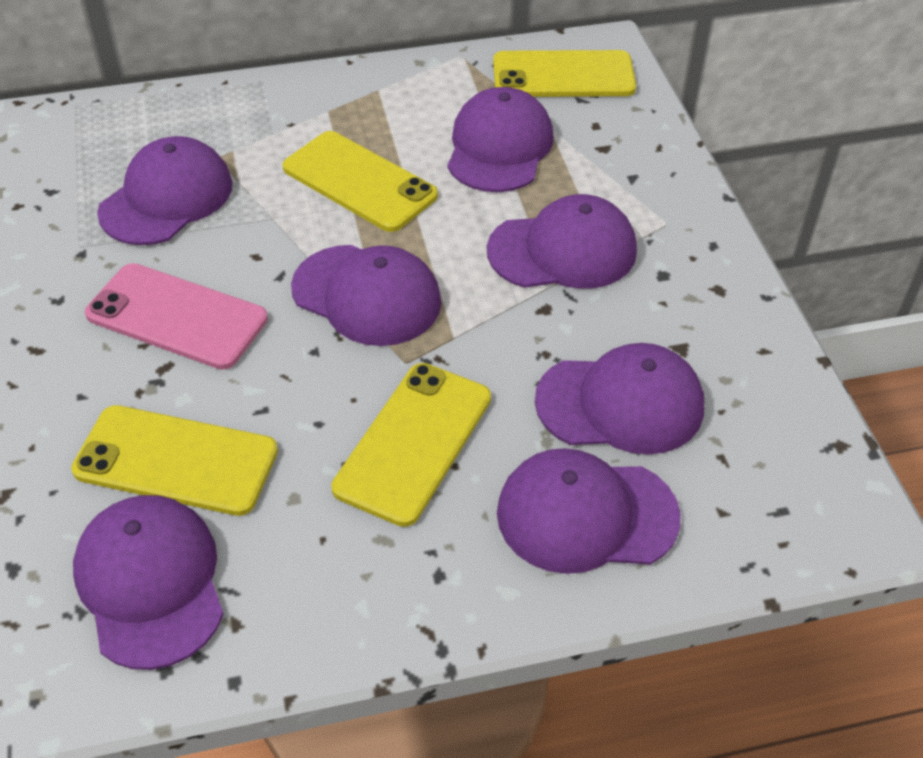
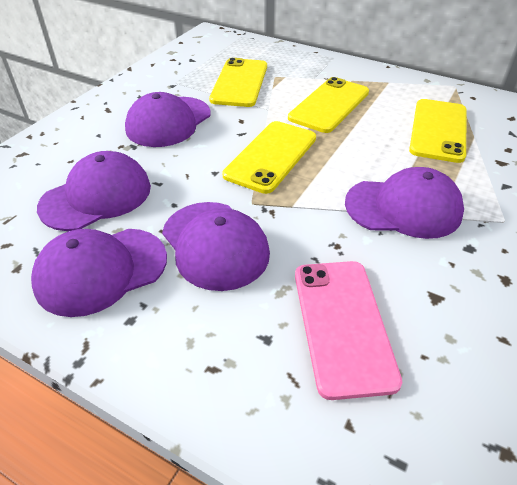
purple cap: 7 -> 5

